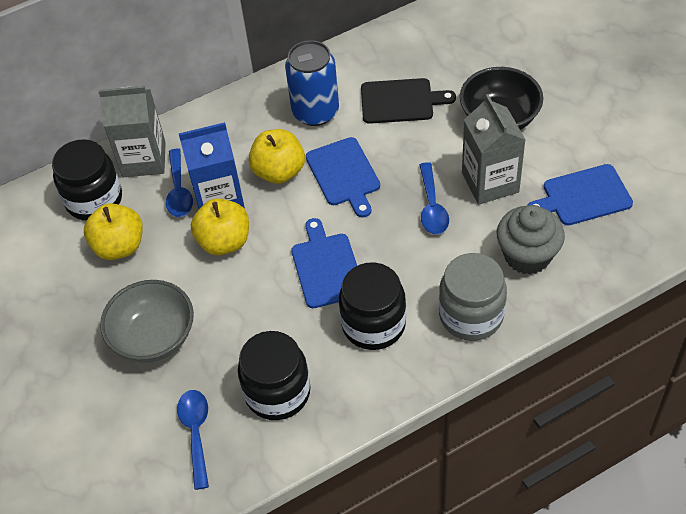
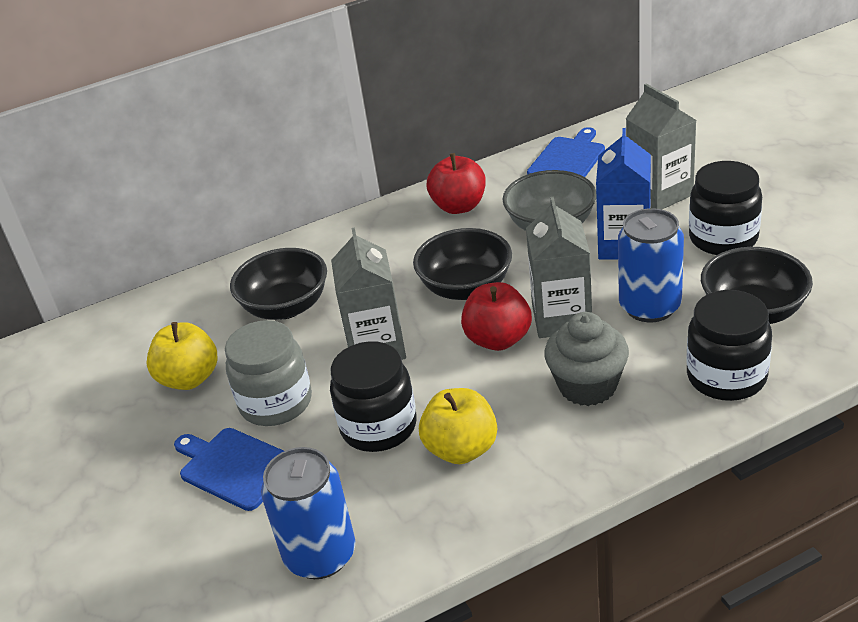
black bowl: 1 -> 3
black cutting board: 1 -> 0
blue can: 1 -> 2
blue cutting board: 3 -> 2
blue spoon: 3 -> 0
grey carton: 2 -> 3
red apple: 0 -> 2
yellow apple: 3 -> 2

